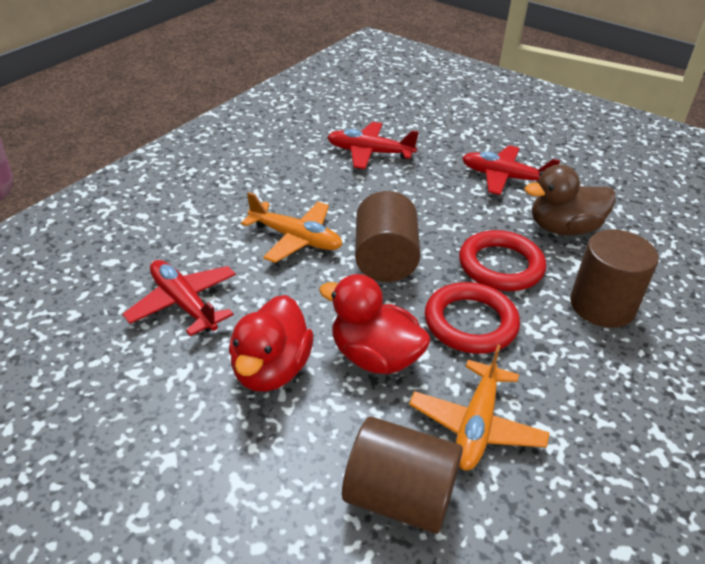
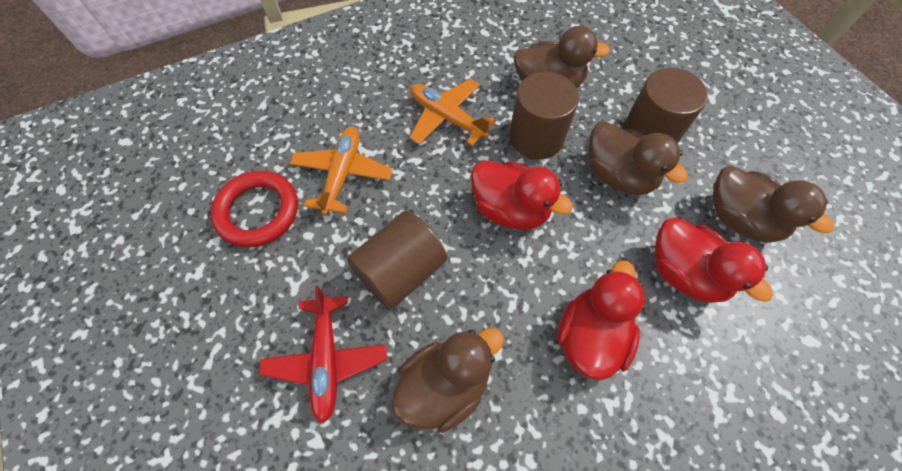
brown duck: 1 -> 4
red duck: 2 -> 3
red plane: 3 -> 1
red ring: 2 -> 1

